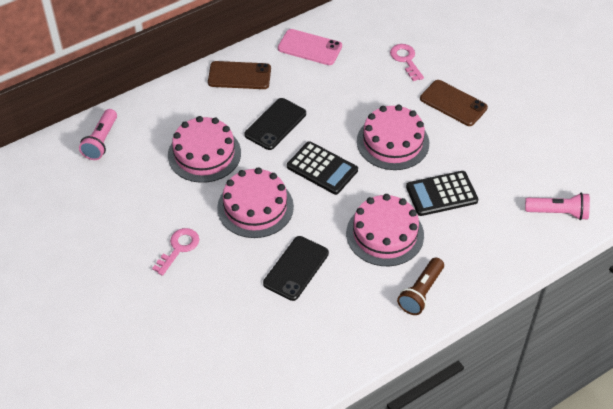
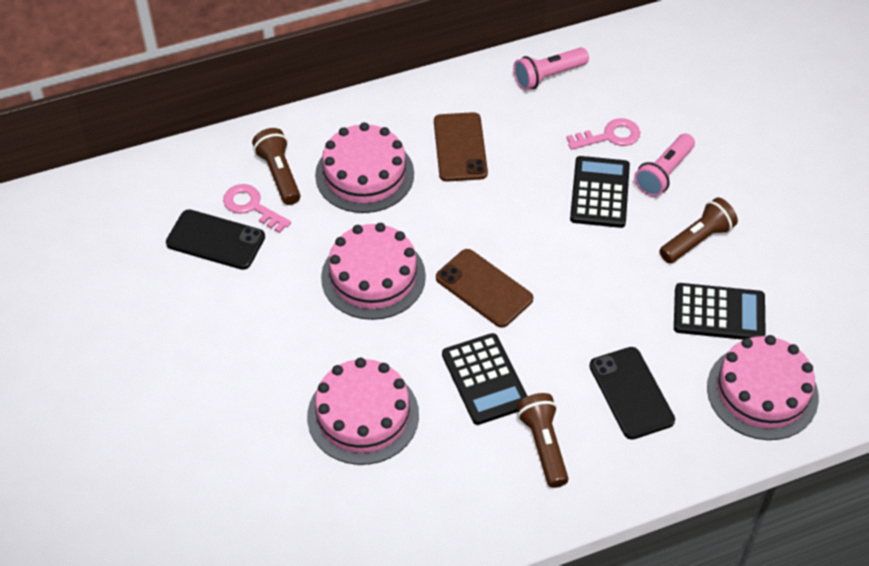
black calculator: 2 -> 3
brown flashlight: 1 -> 3
pink phone: 1 -> 0

